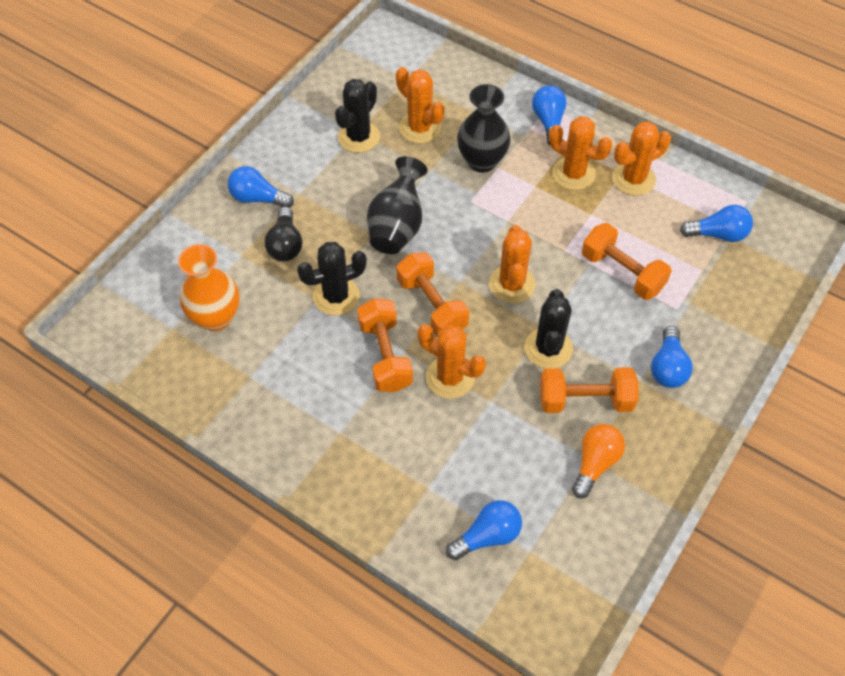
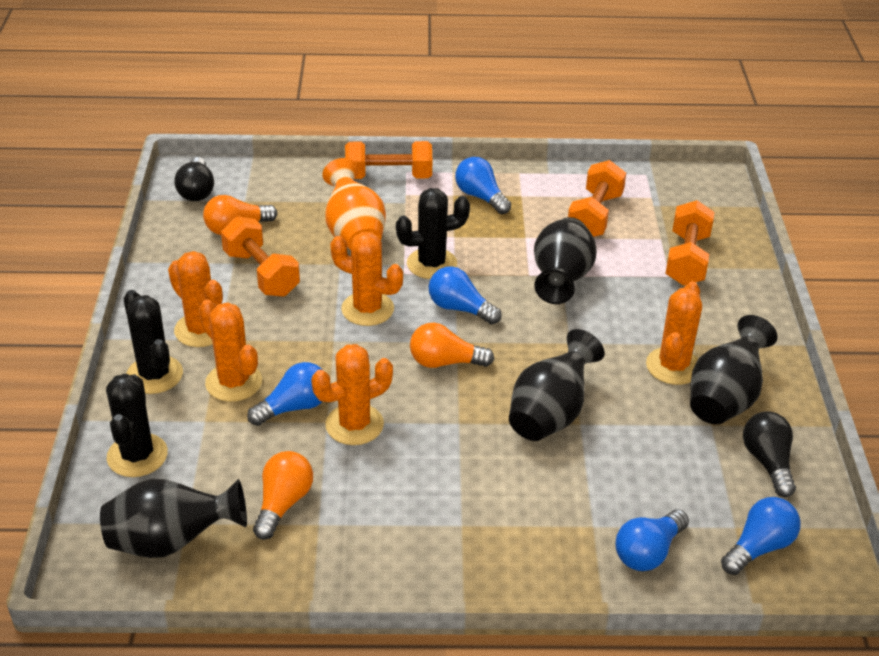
black light bulb: 1 -> 2
black vase: 2 -> 4
orange light bulb: 1 -> 3

